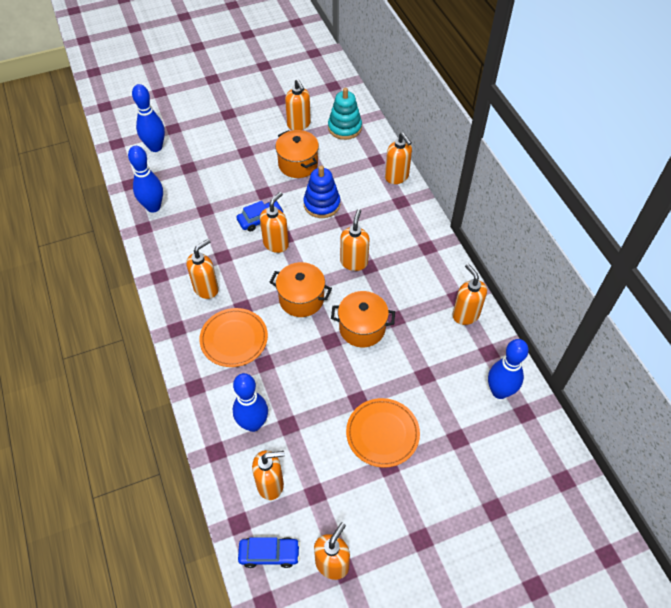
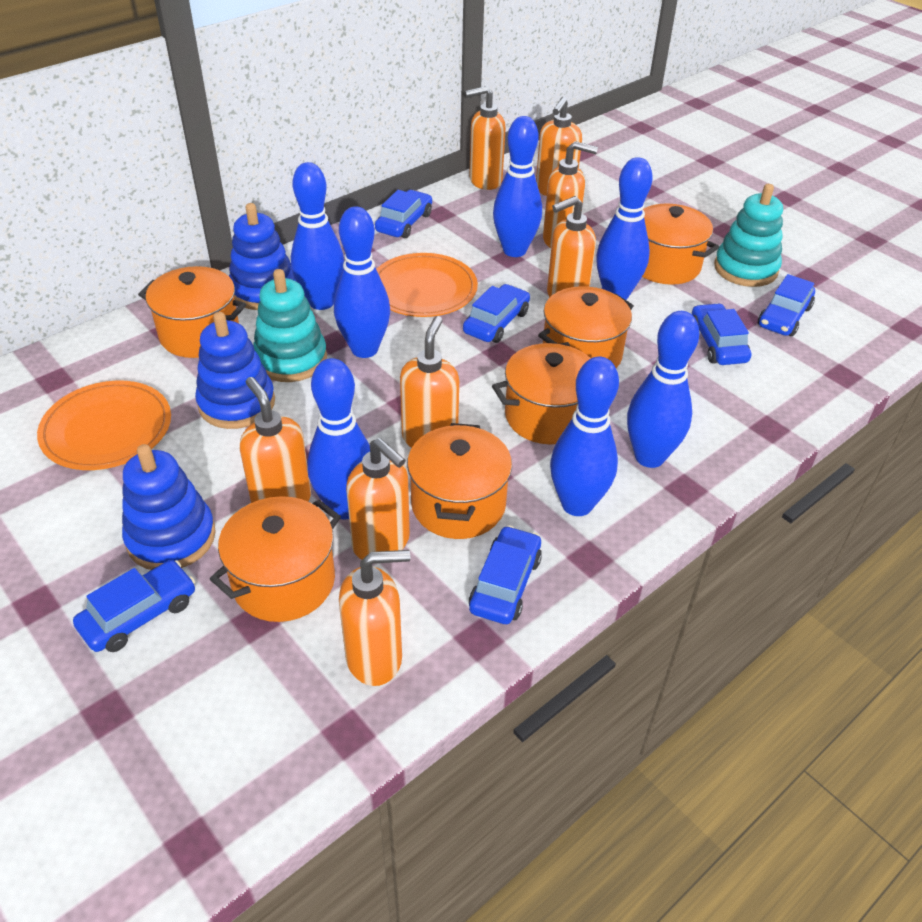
blue bowling pin: 4 -> 7
blue car: 2 -> 6
blue stacking toy: 1 -> 3
orange pot: 3 -> 6
turquoise stacking toy: 1 -> 2

